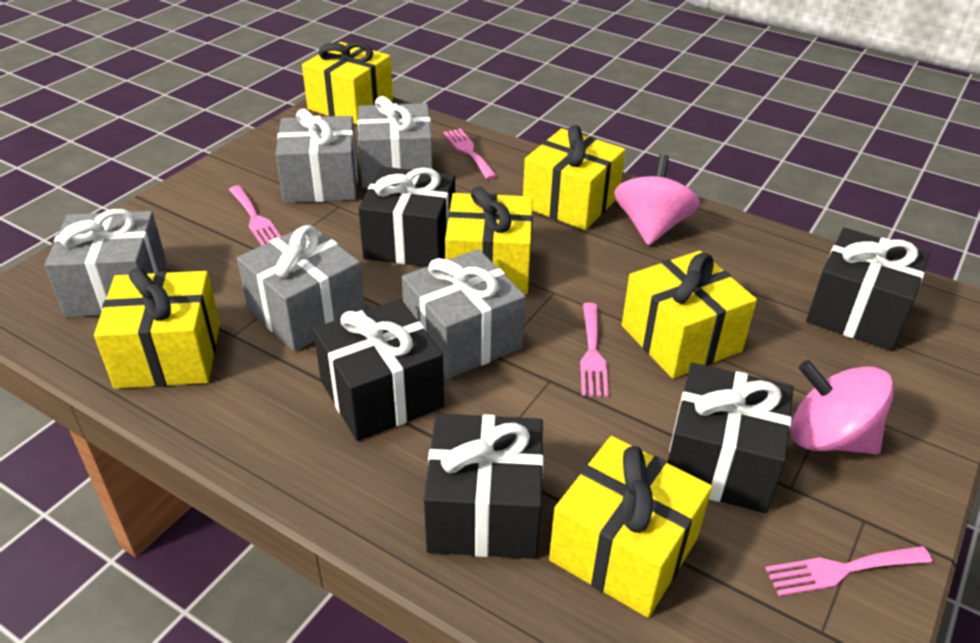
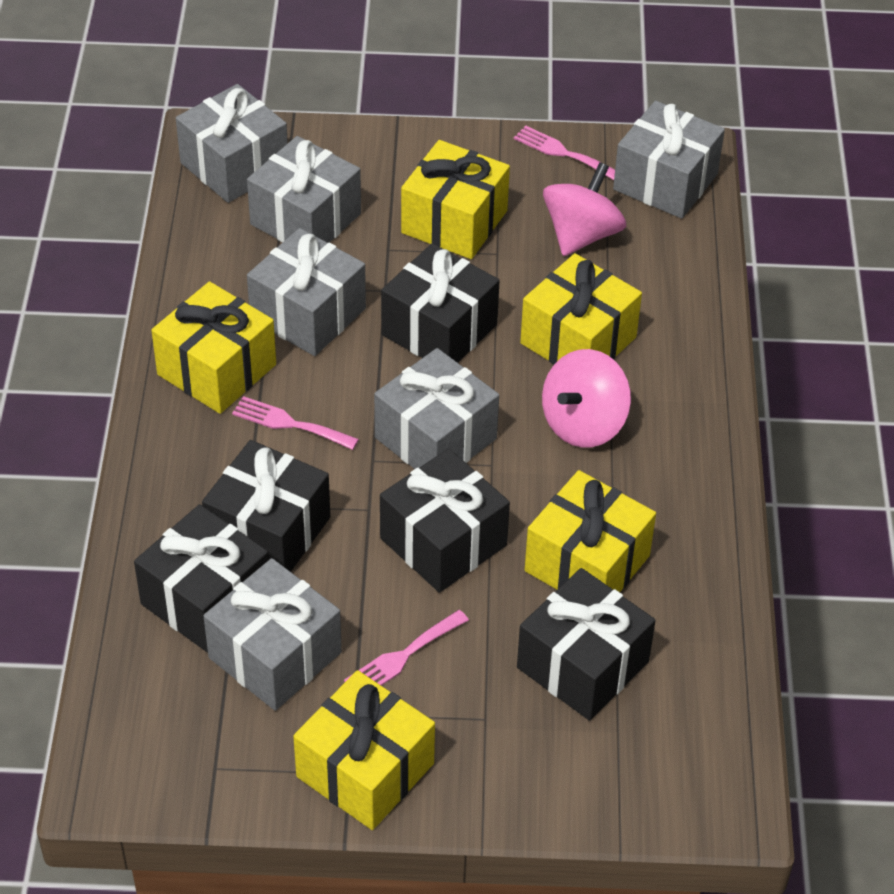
grey gift: 5 -> 6
pink fork: 4 -> 3
yellow gift: 6 -> 5

